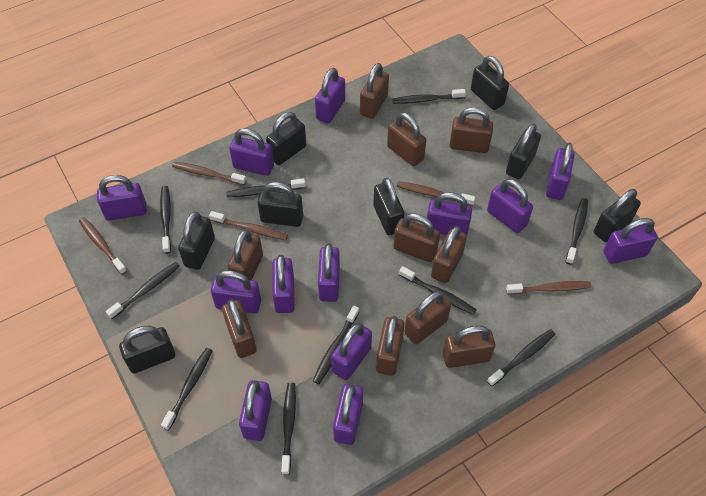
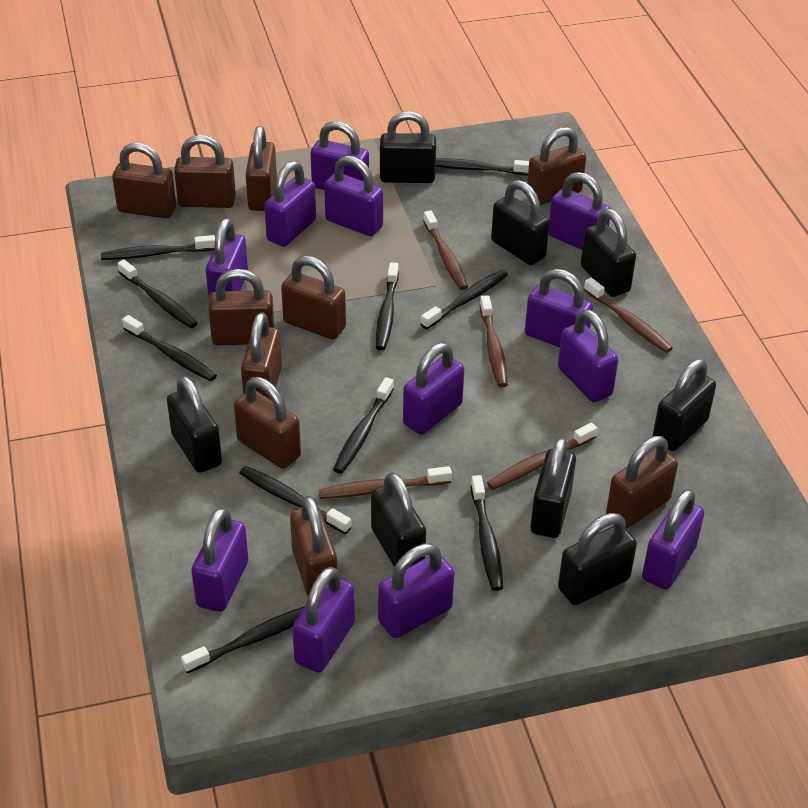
purple padlock: 13 -> 12

